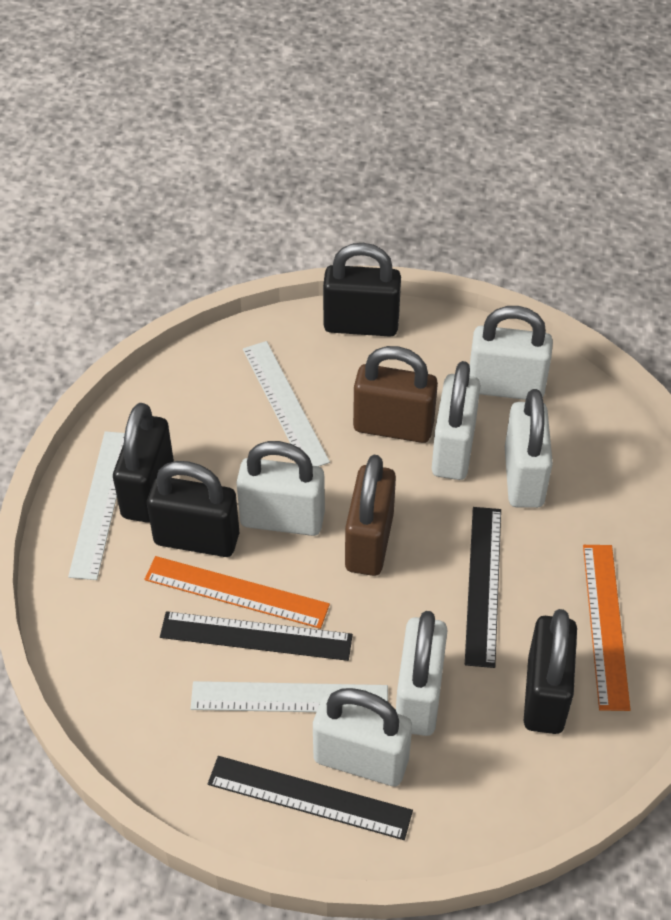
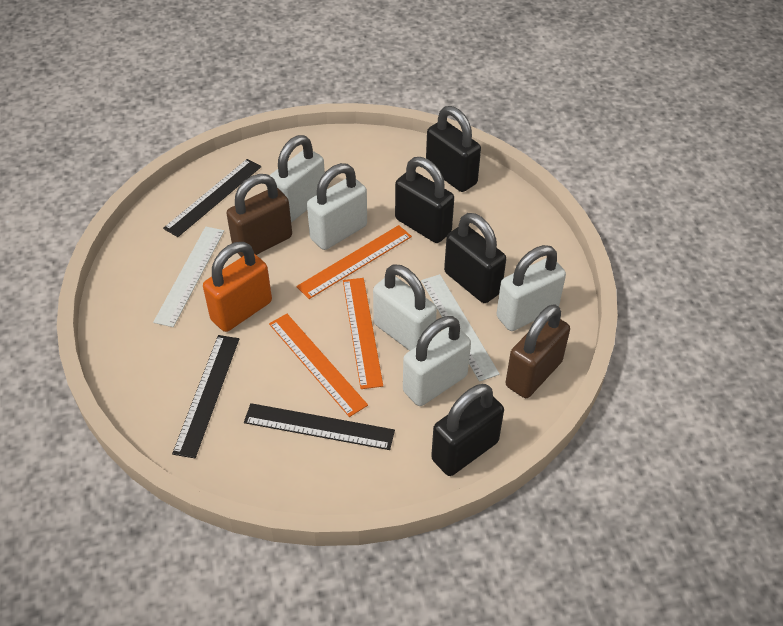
orange padlock: 0 -> 1
orange ruler: 2 -> 3
white padlock: 6 -> 5
white ruler: 3 -> 2

